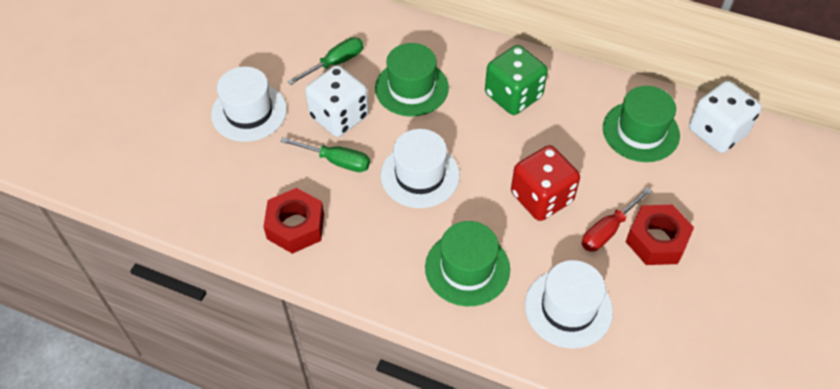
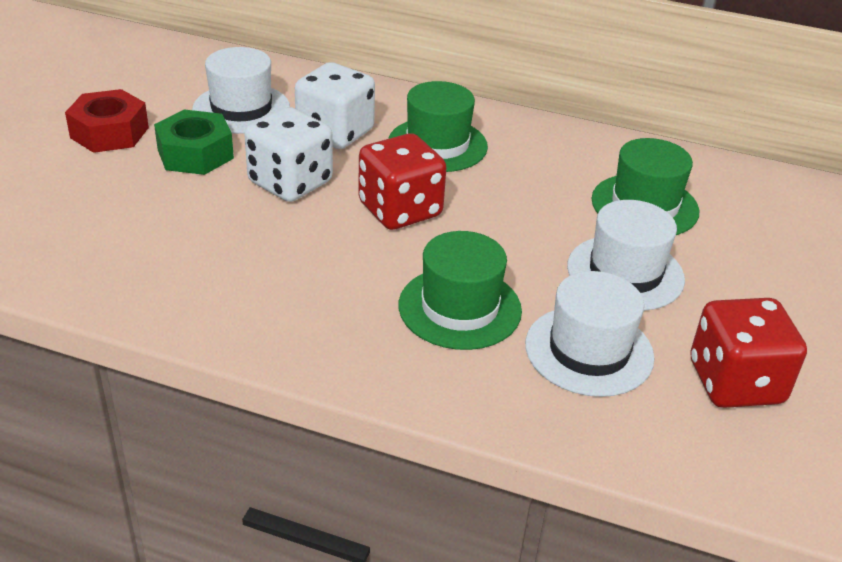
green dice: 1 -> 0
green nut: 0 -> 1
green screwdriver: 2 -> 0
red dice: 1 -> 2
red nut: 2 -> 1
red screwdriver: 1 -> 0

